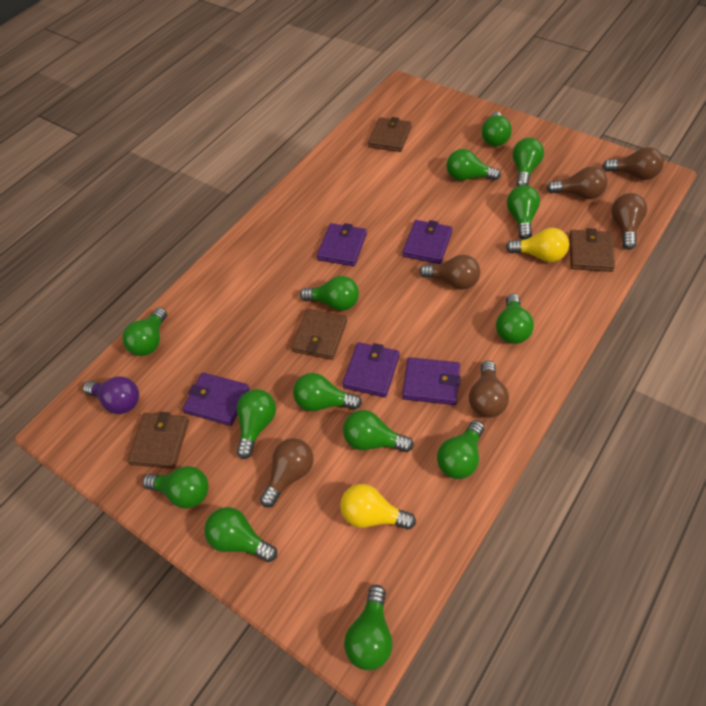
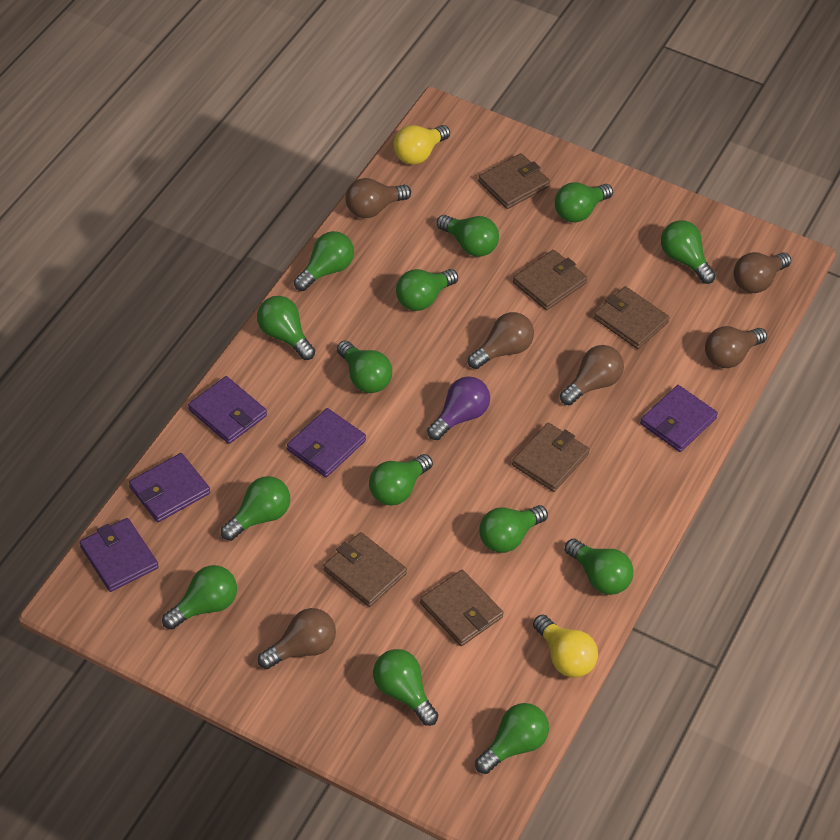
brown wallet: 4 -> 6

